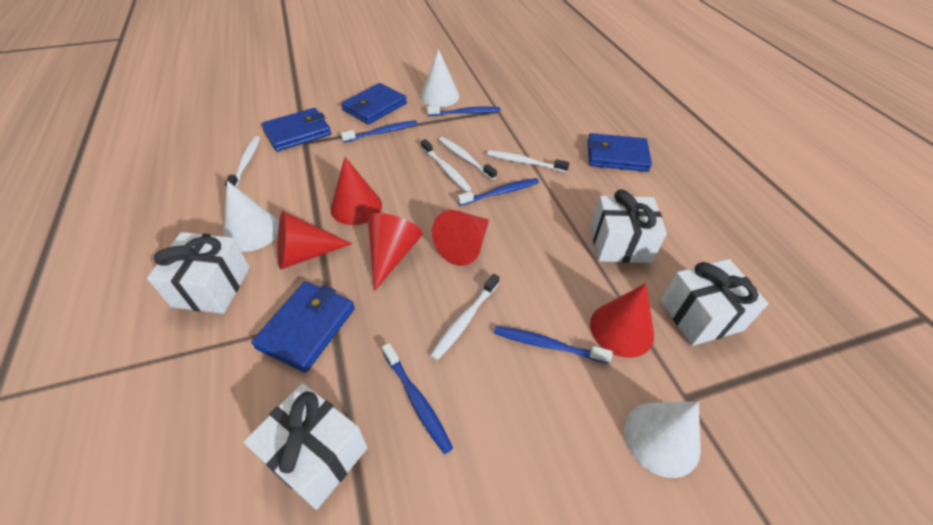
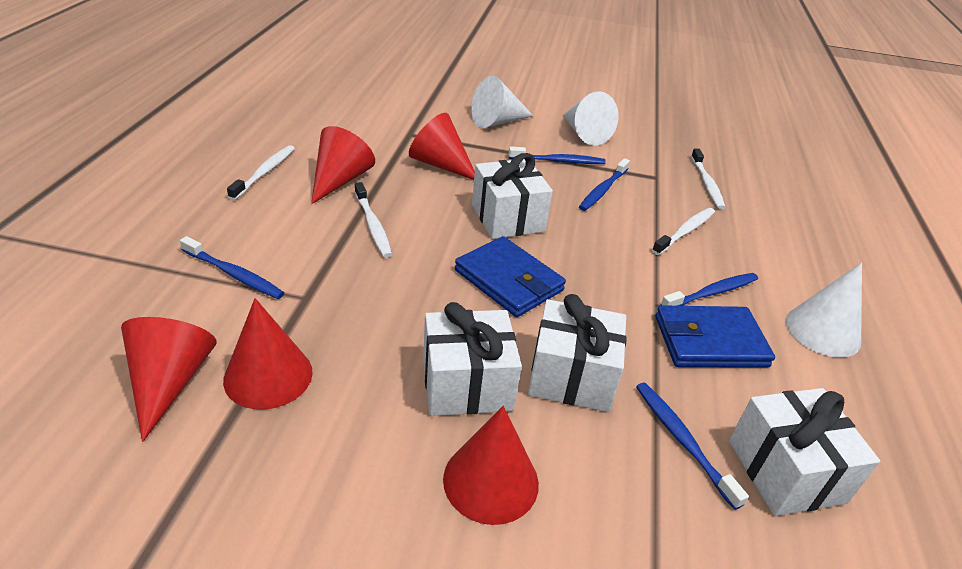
blue wallet: 4 -> 2
white toothbrush: 5 -> 4

